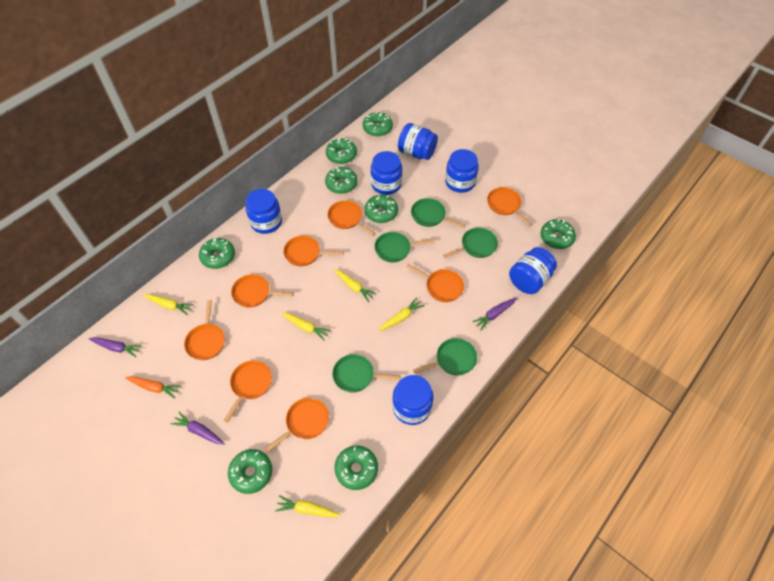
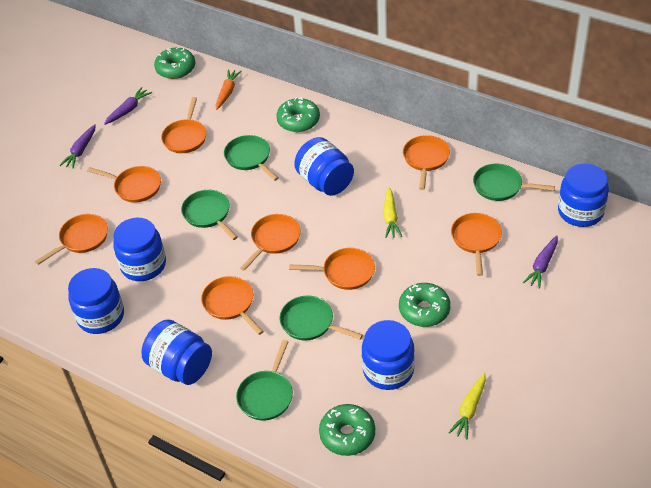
green donut: 8 -> 4
yellow carrot: 5 -> 2

